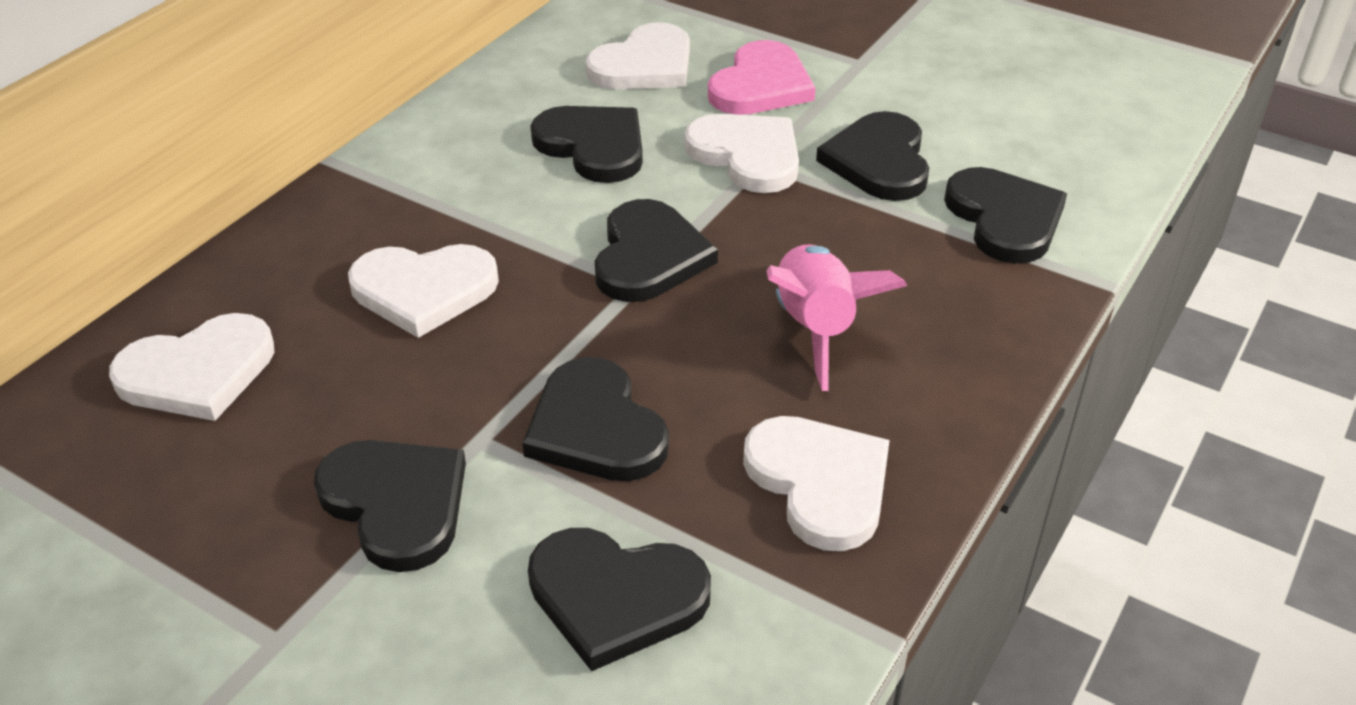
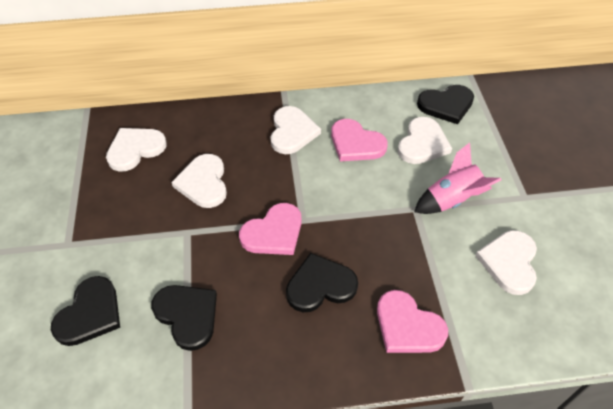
black heart: 7 -> 4
pink heart: 1 -> 3

